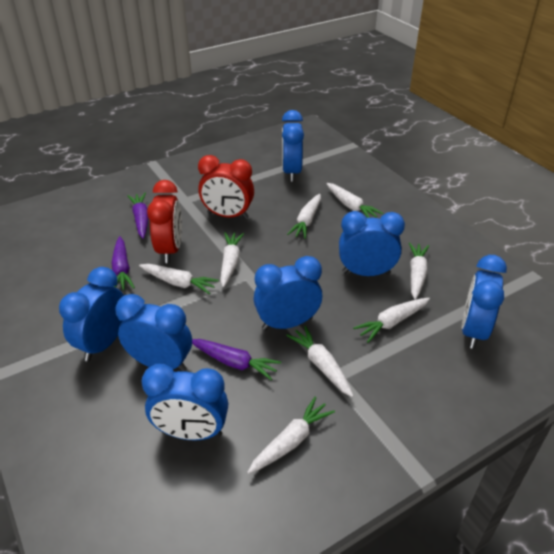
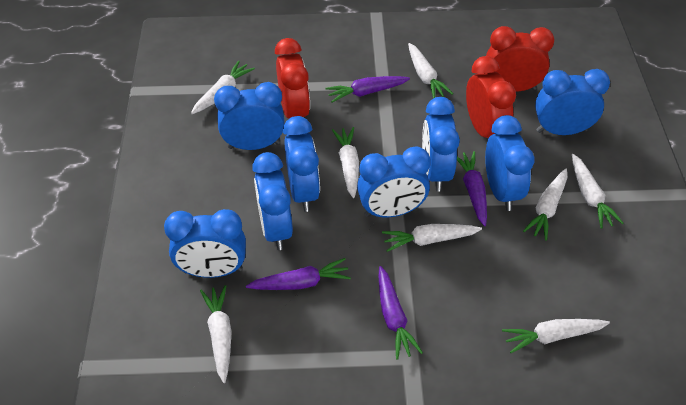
blue clock: 7 -> 8
purple carrot: 3 -> 4
red clock: 2 -> 3

